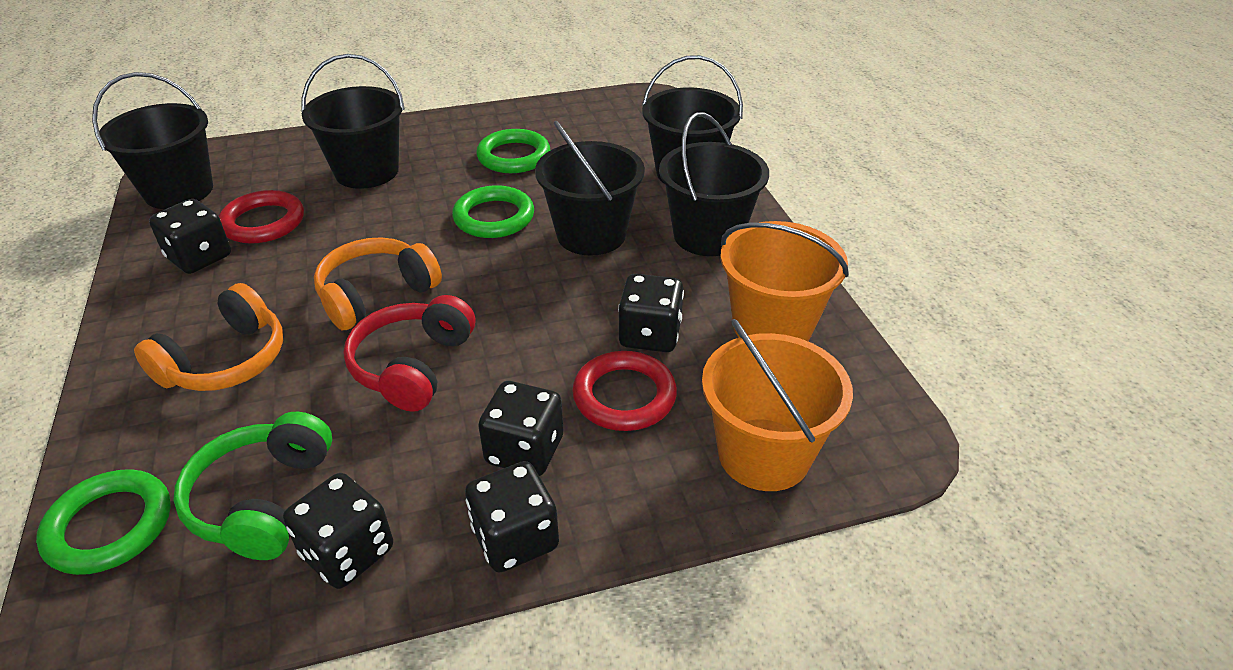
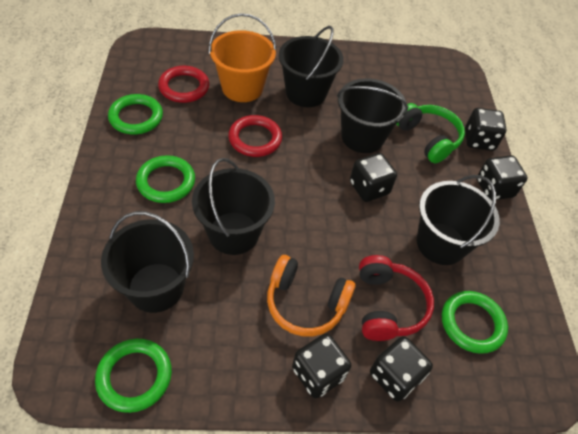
green ring: 3 -> 4
orange bucket: 2 -> 1
orange headphones: 2 -> 1

